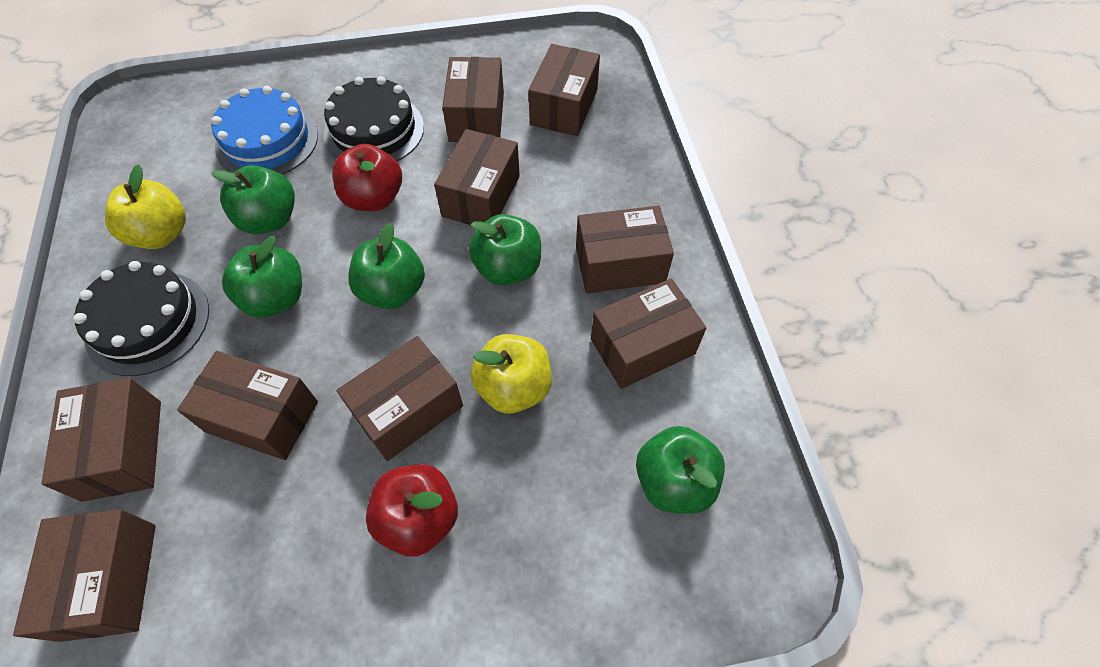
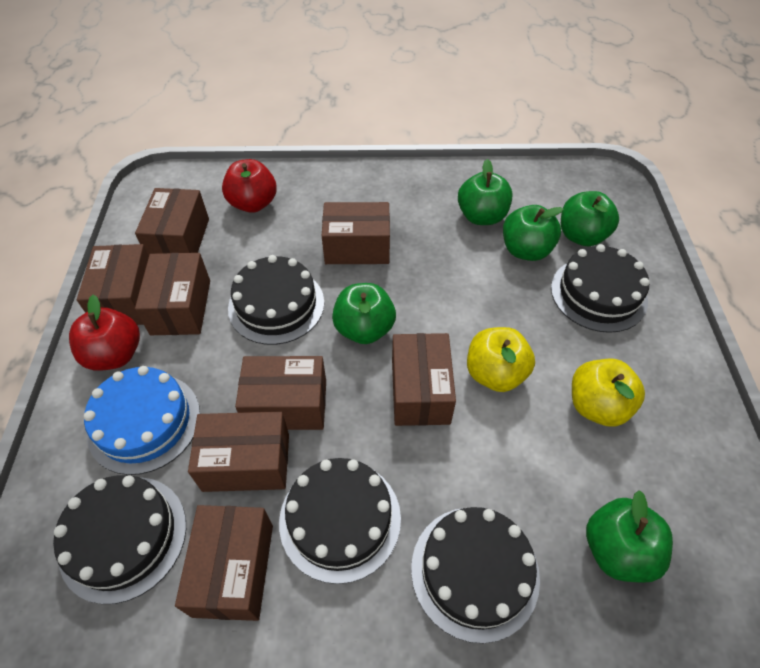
black cake: 2 -> 5
brown box: 9 -> 8

